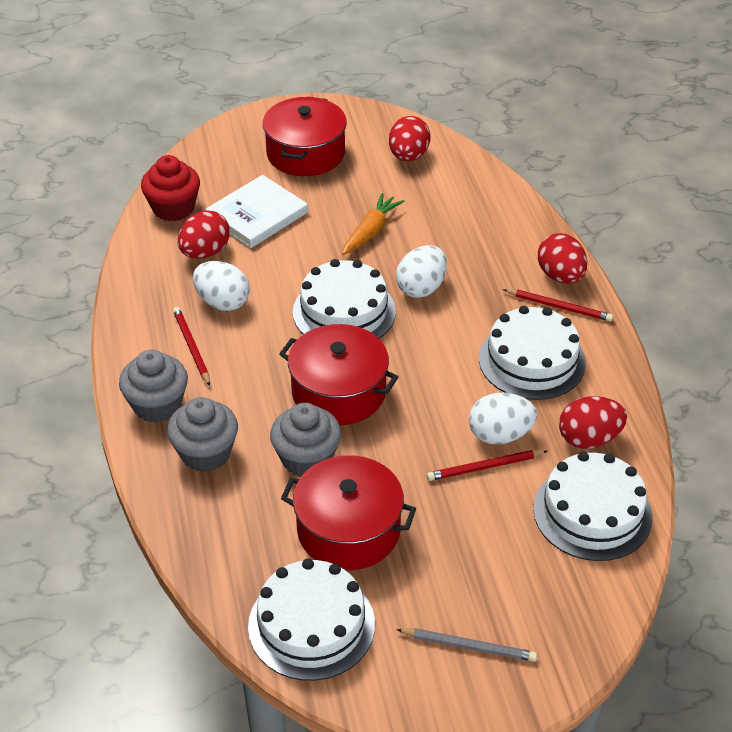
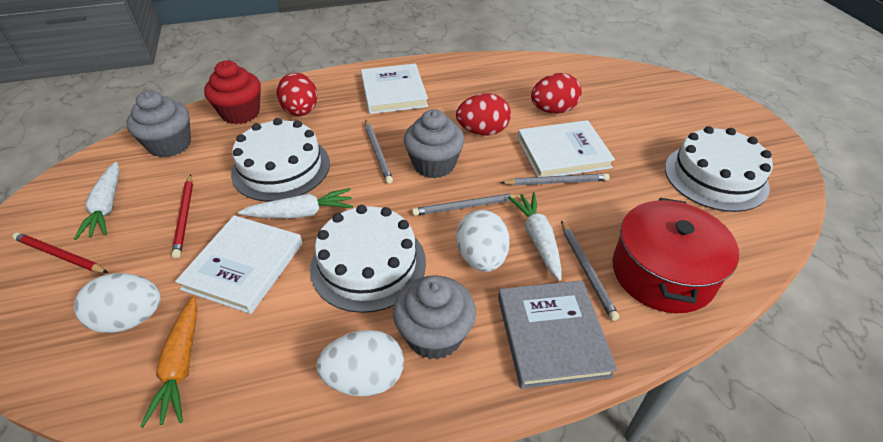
grey book: 0 -> 1
grey pencil: 1 -> 4
red egg: 4 -> 3
red pencil: 3 -> 2
red pot: 3 -> 1
white book: 1 -> 3
white cake: 4 -> 3
white carrot: 0 -> 3

